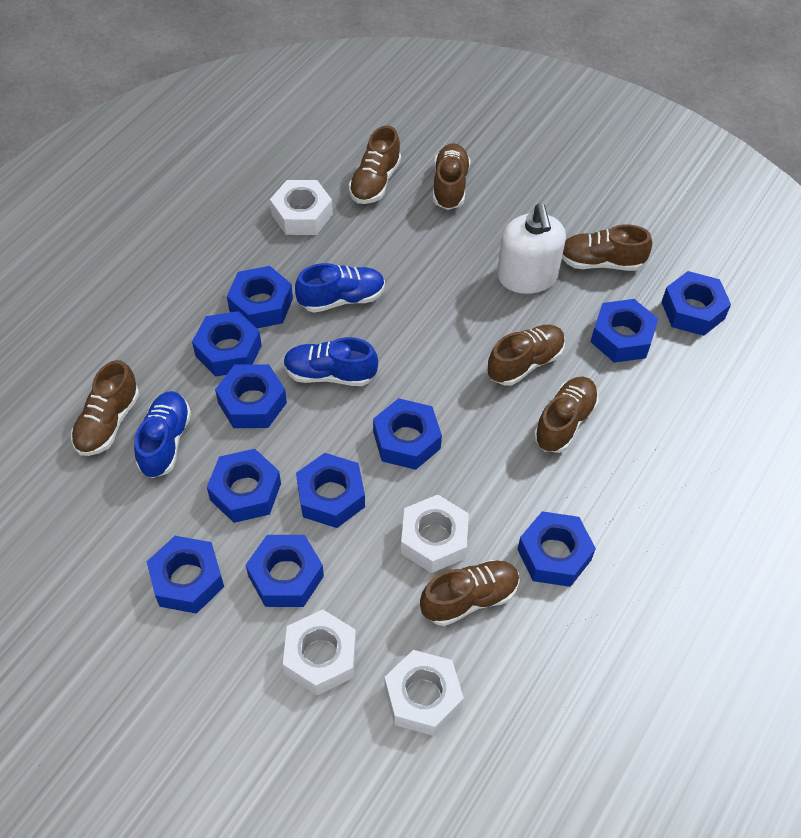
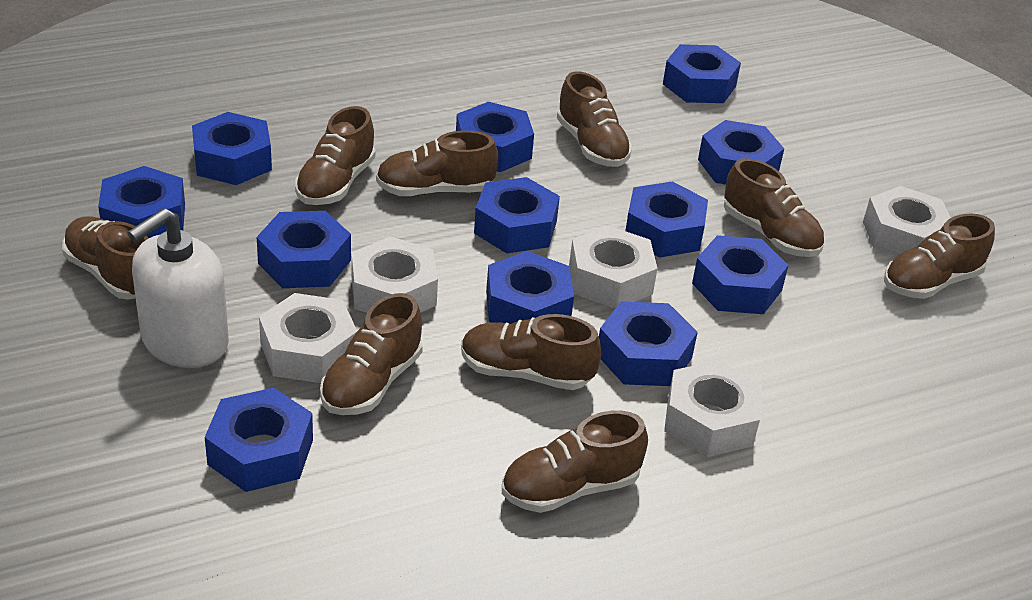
blue nut: 11 -> 12
blue shoe: 3 -> 0
brown shoe: 7 -> 9
white nut: 4 -> 5

